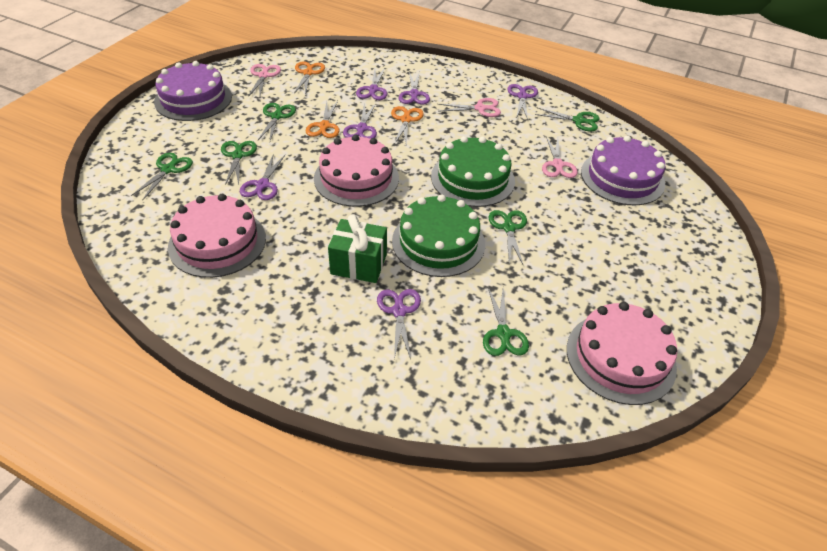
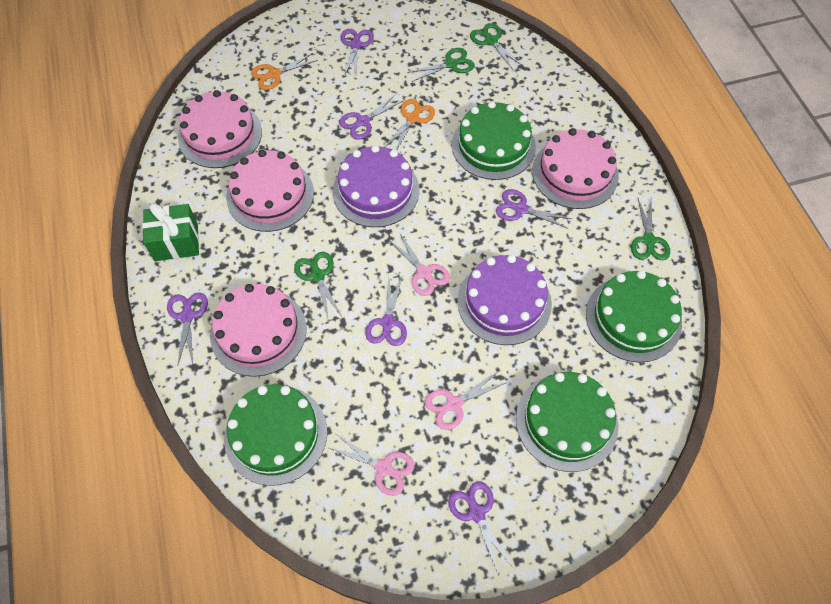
green cake: 2 -> 4
green scissors: 6 -> 4
orange scissors: 3 -> 2
pink cake: 3 -> 4

